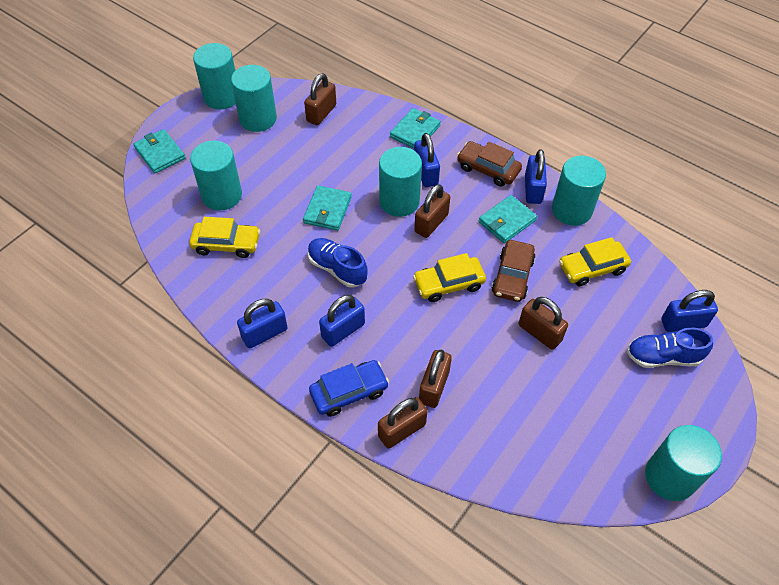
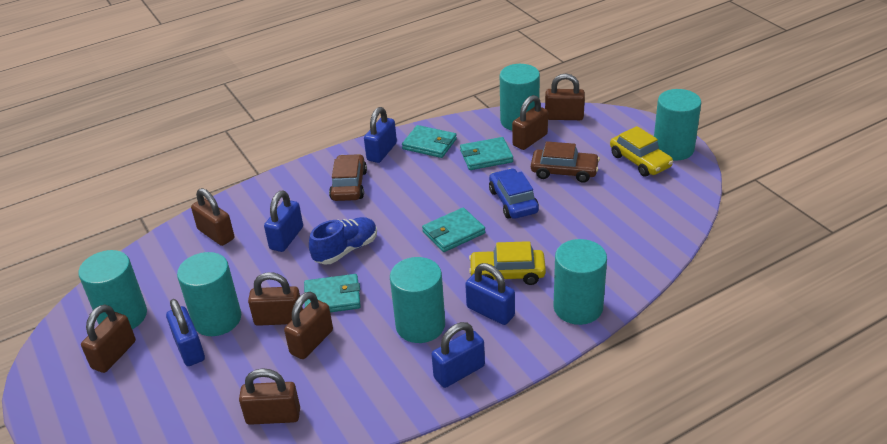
blue shoe: 2 -> 1
brown padlock: 5 -> 7
yellow car: 3 -> 2

